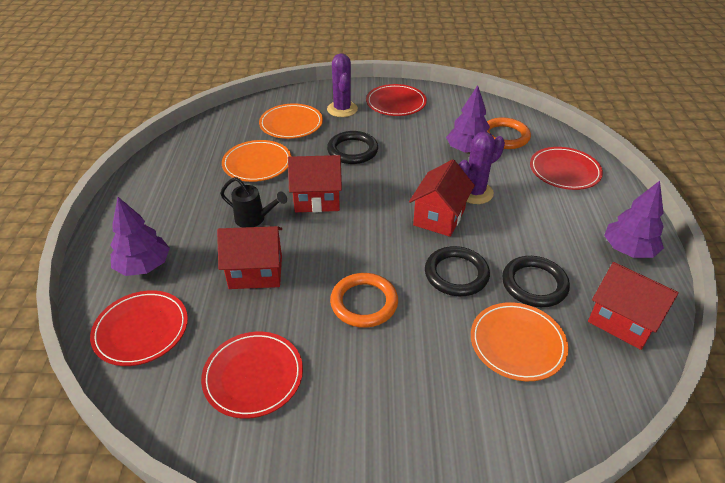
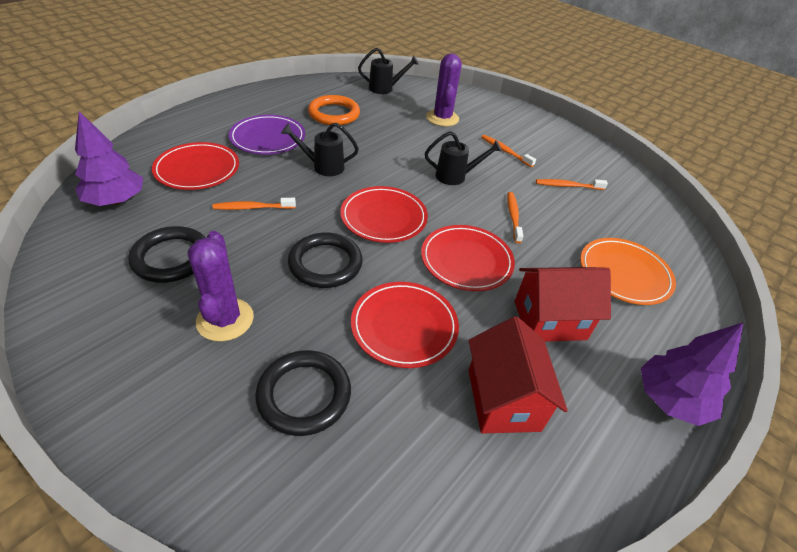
black watering can: 1 -> 3
orange plate: 3 -> 1
orange ring: 2 -> 1
orange toothbrush: 0 -> 4
purple plate: 0 -> 1
purple tree: 3 -> 2
red house: 4 -> 2

